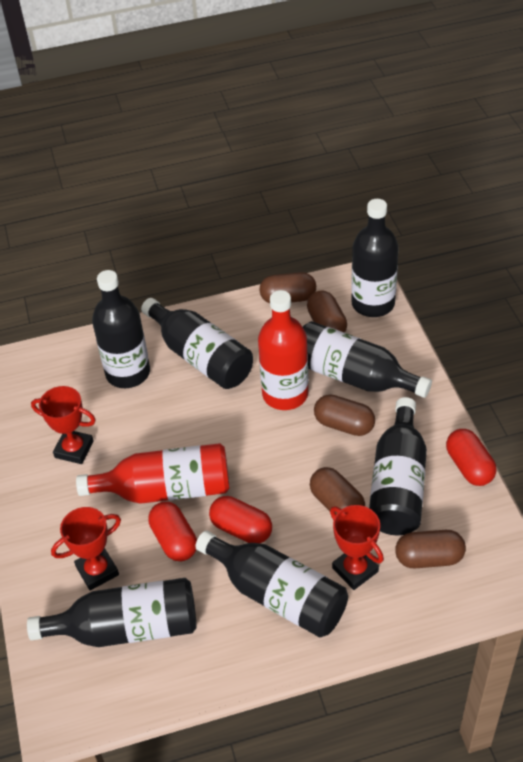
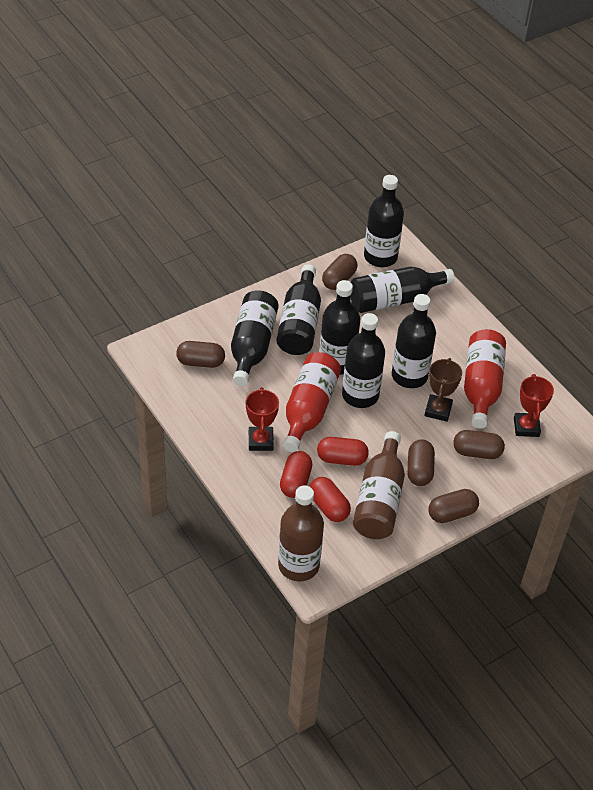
brown bottle: 0 -> 2
brown trophy: 0 -> 1
red trophy: 3 -> 2

